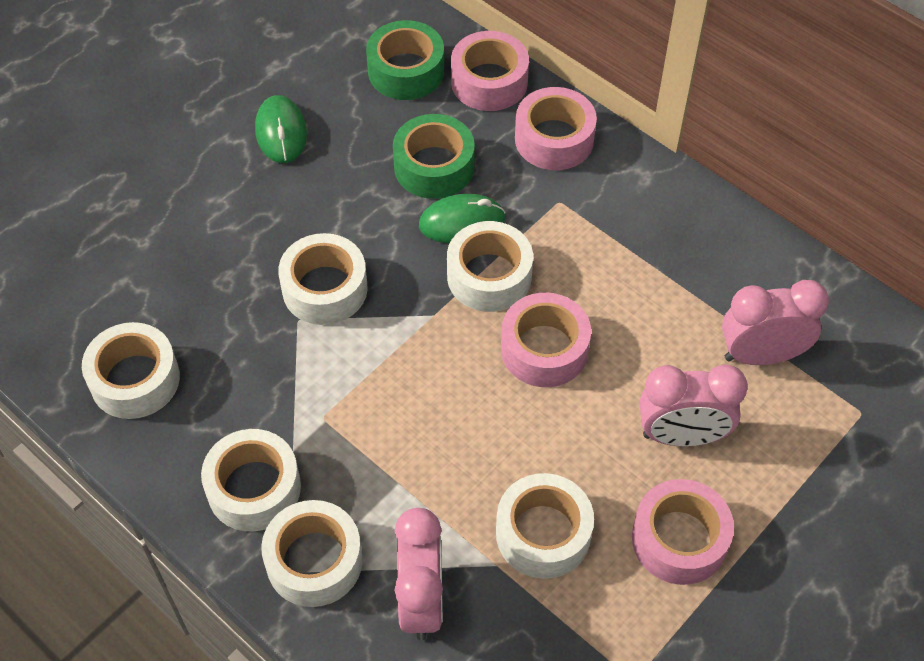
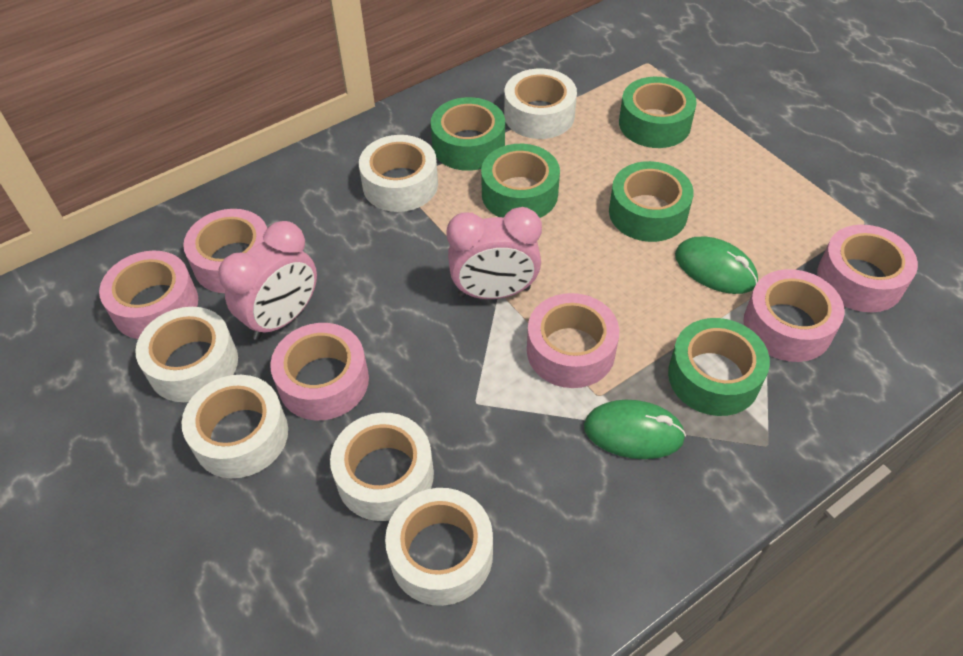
green tape: 2 -> 5
pink clock: 3 -> 2
pink tape: 4 -> 6

